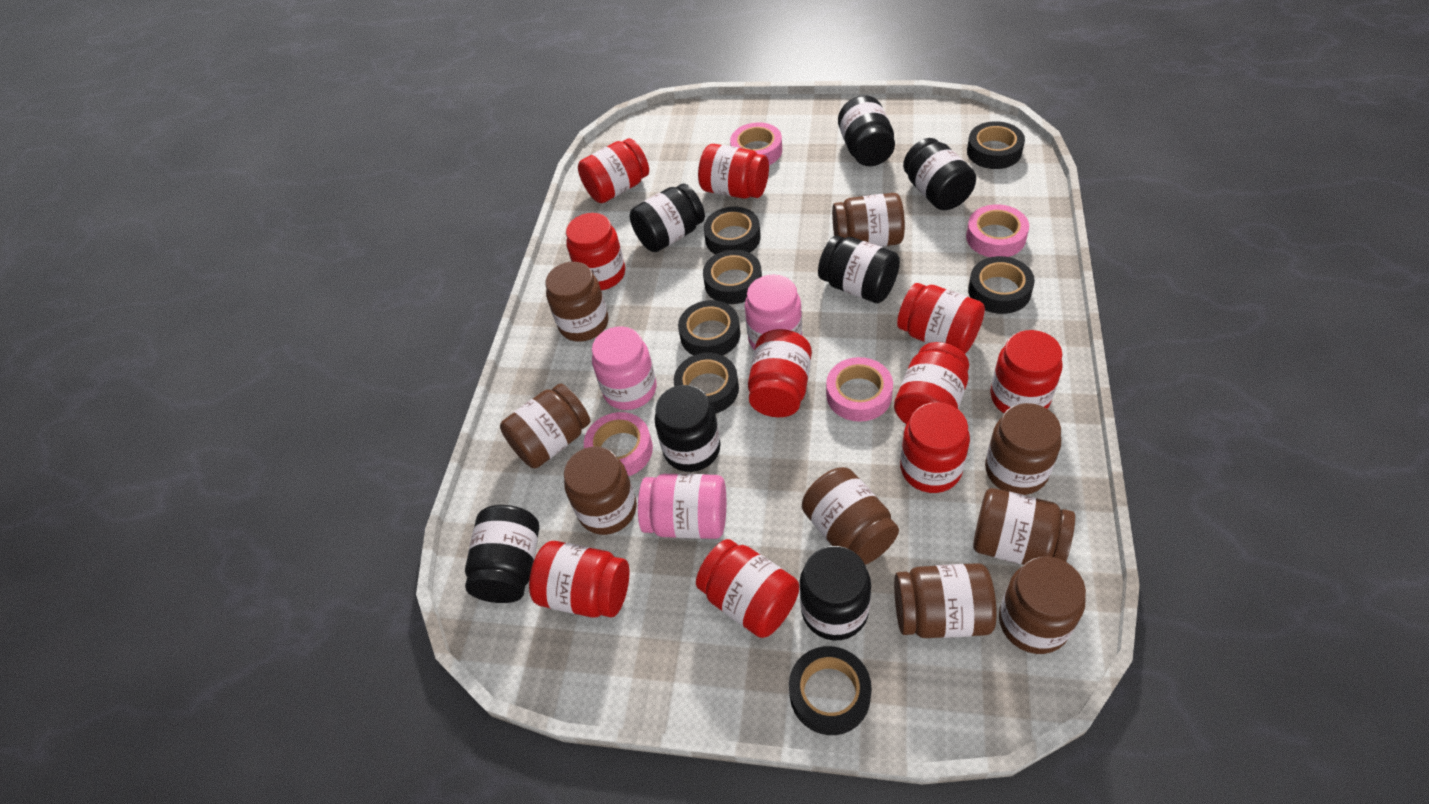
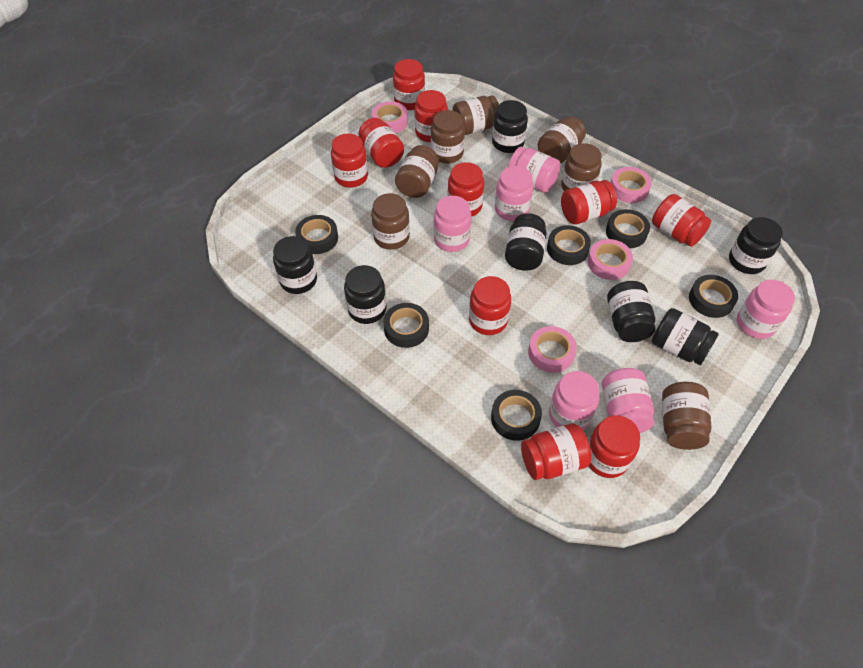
black tape: 7 -> 6
brown jar: 9 -> 7
pink jar: 3 -> 6

